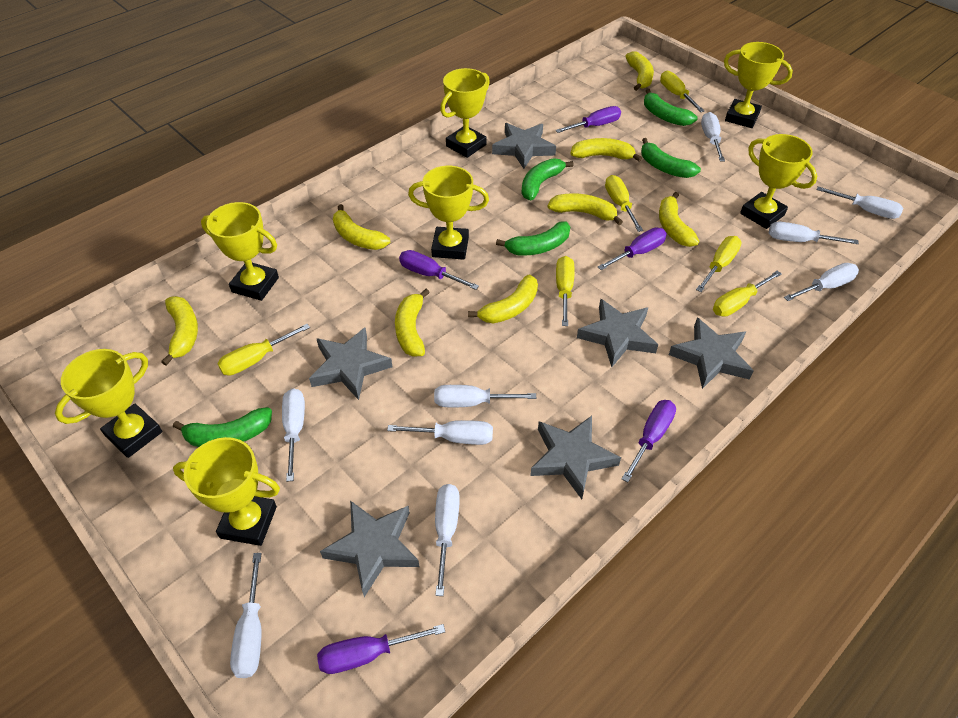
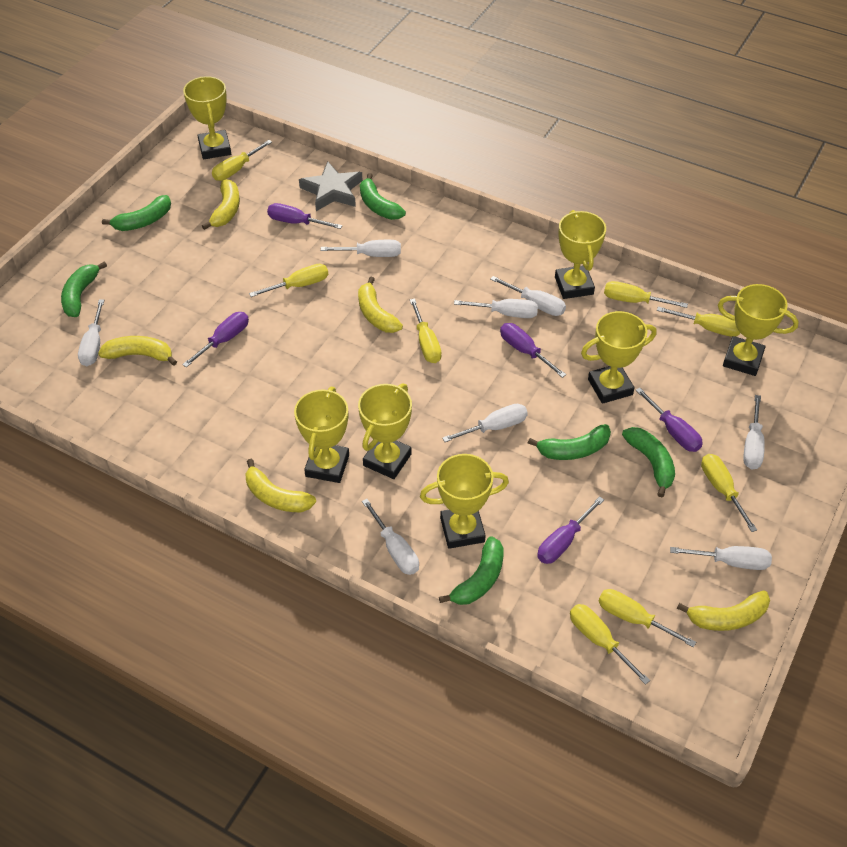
green banana: 5 -> 6
grey star: 6 -> 1
white screwdriver: 9 -> 8
yellow banana: 8 -> 5
yellow screwdriver: 6 -> 8

